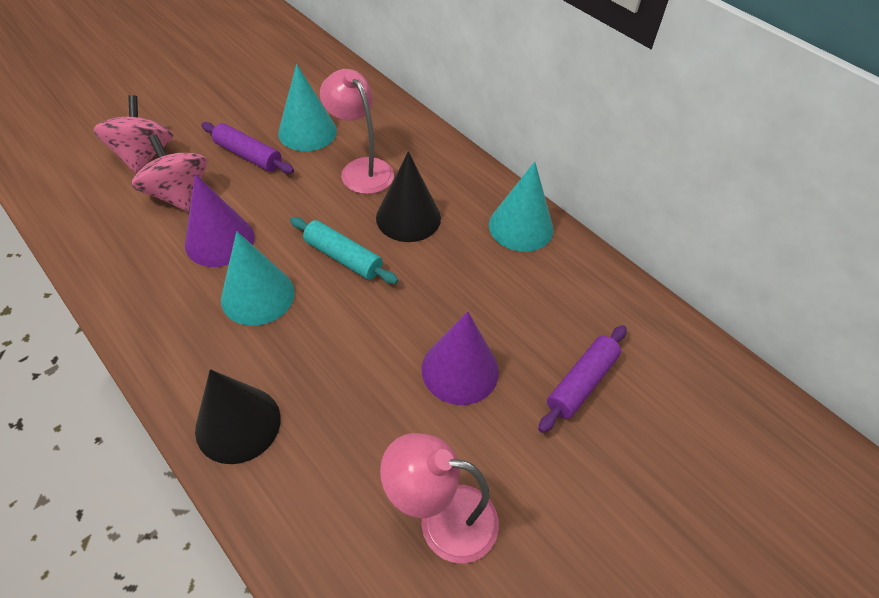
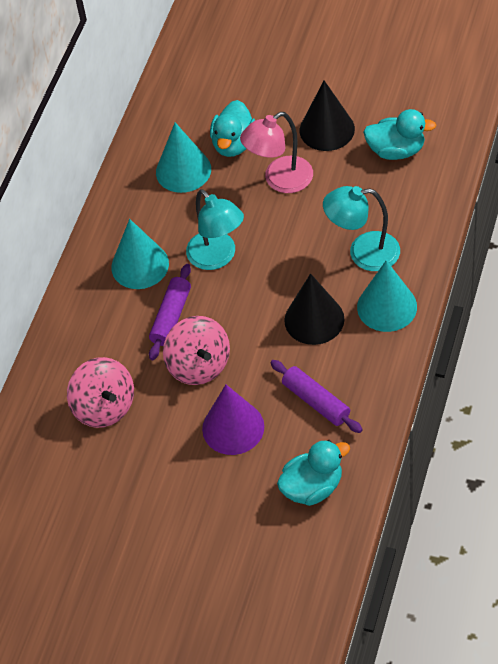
pink lamp: 2 -> 1
purple cone: 2 -> 1
turquoise duck: 0 -> 3
turquoise lamp: 0 -> 2
turquoise rolling pin: 1 -> 0

